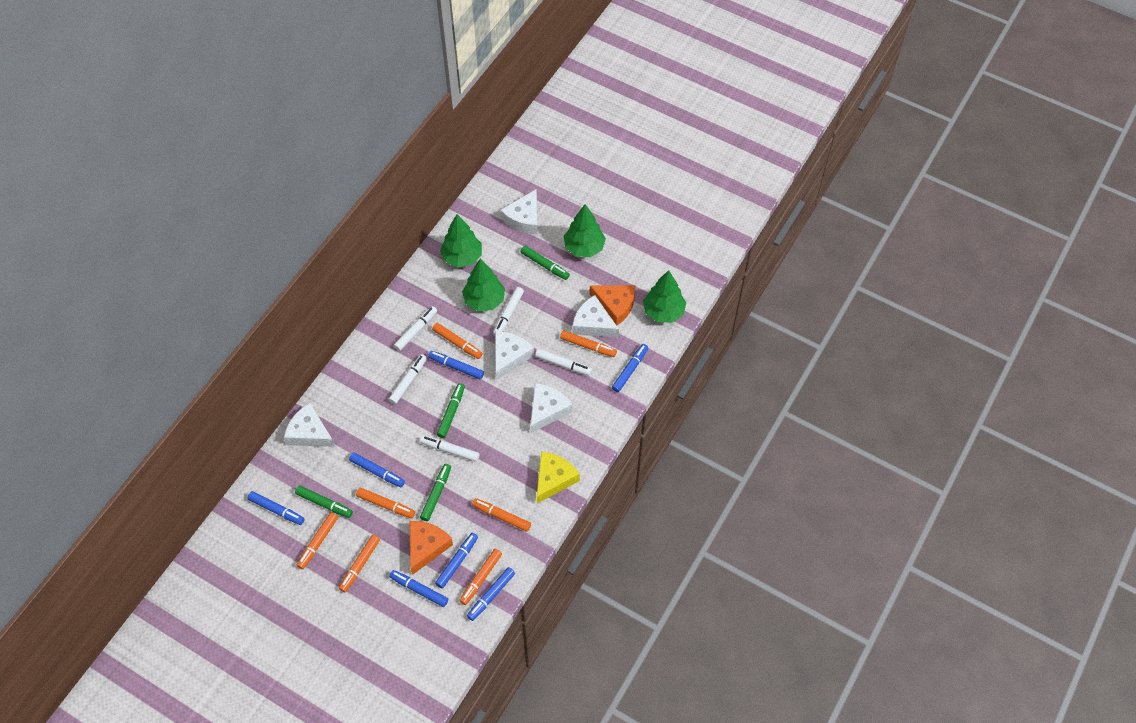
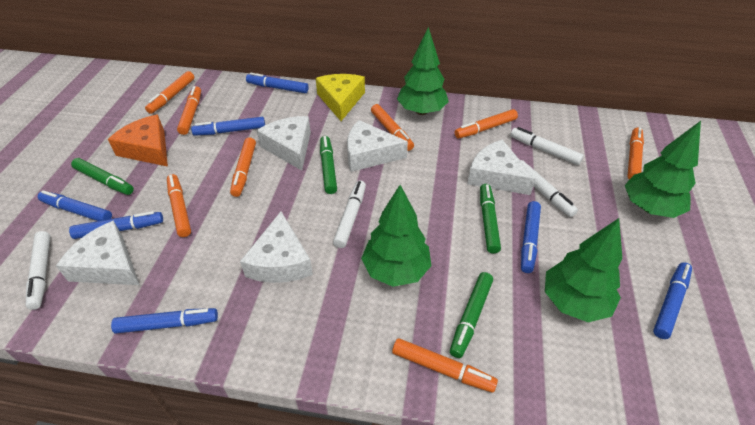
orange cheese: 2 -> 1
orange marker: 7 -> 8
white marker: 5 -> 4

